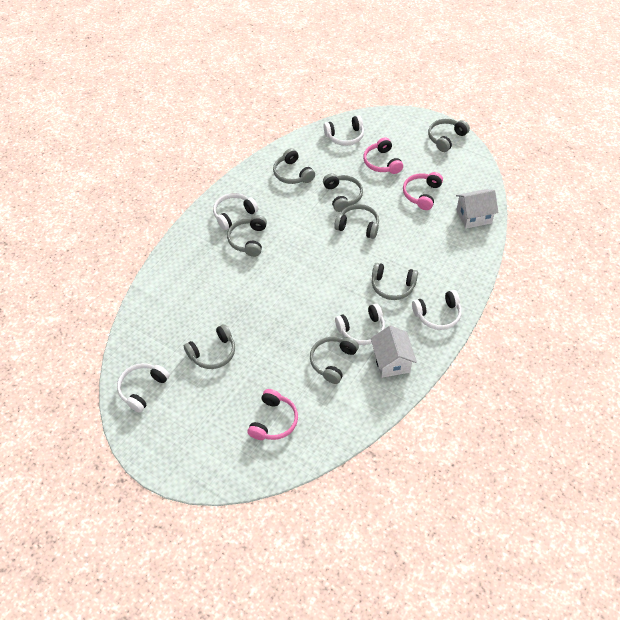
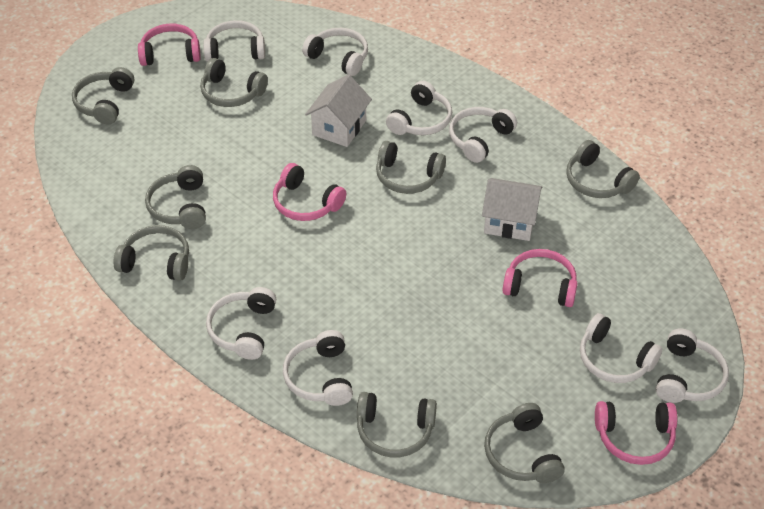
pink headphones: 3 -> 4
white headphones: 5 -> 8

